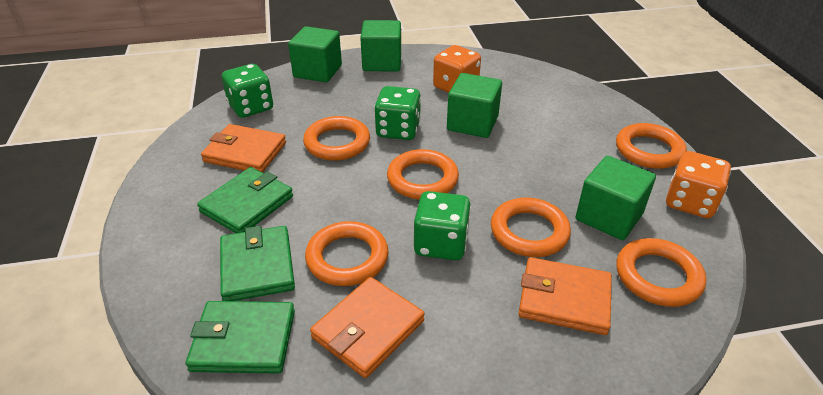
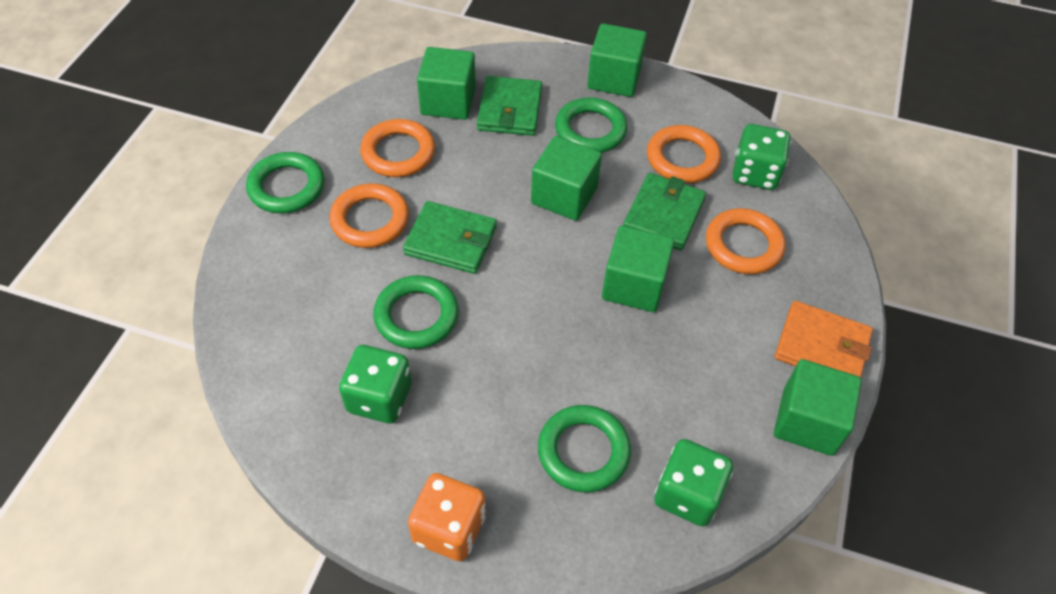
green cube: 4 -> 5
green ring: 0 -> 4
orange dice: 2 -> 1
orange ring: 6 -> 4
orange wallet: 3 -> 1

